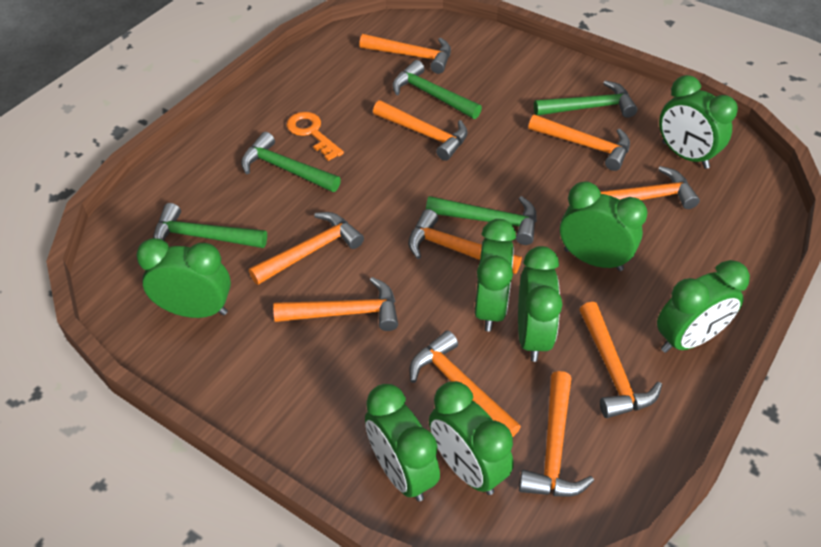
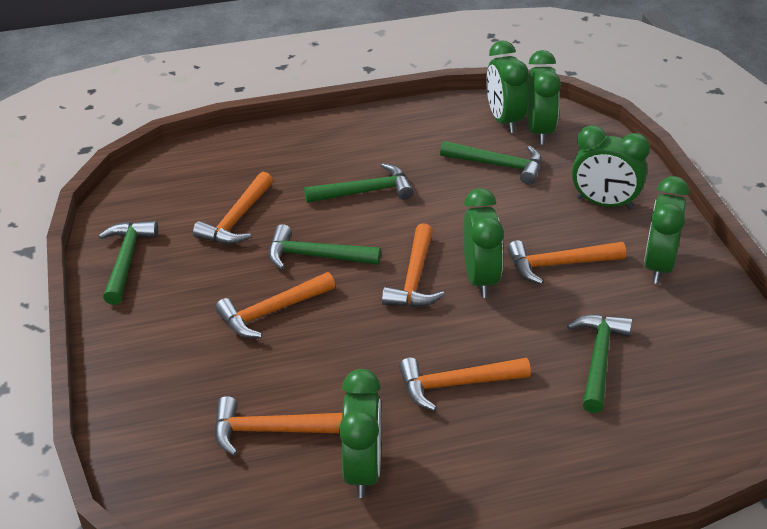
green clock: 8 -> 6
orange hammer: 10 -> 6
orange key: 1 -> 0

